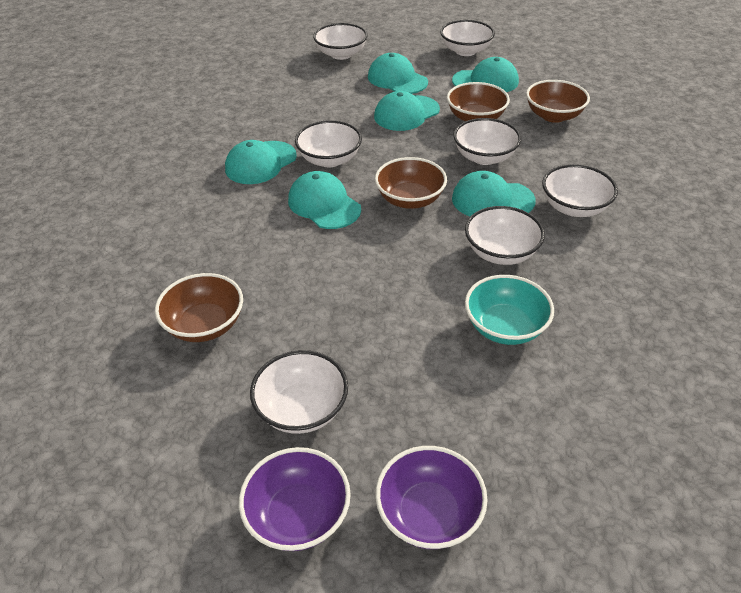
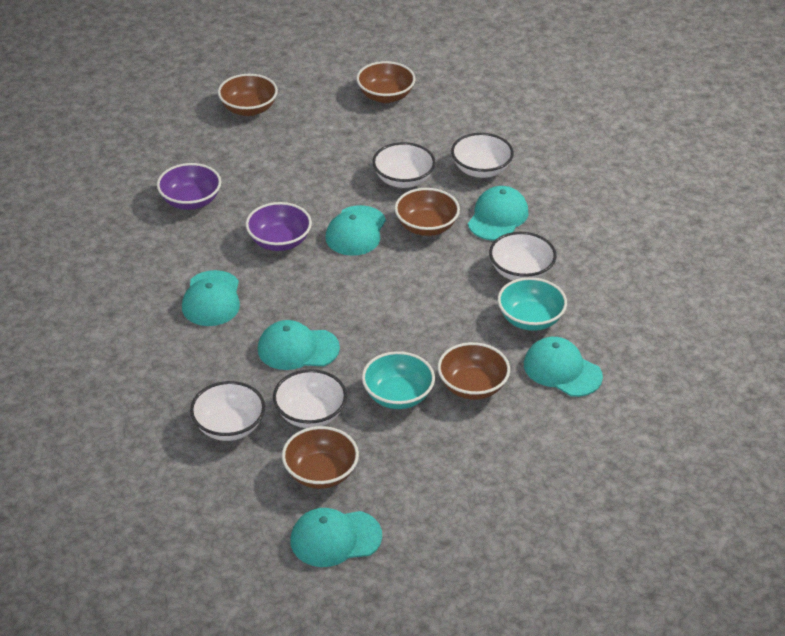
brown bowl: 4 -> 5
turquoise bowl: 1 -> 2
white bowl: 7 -> 5

